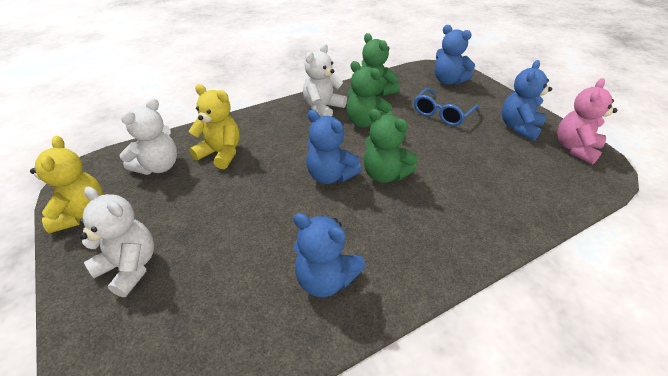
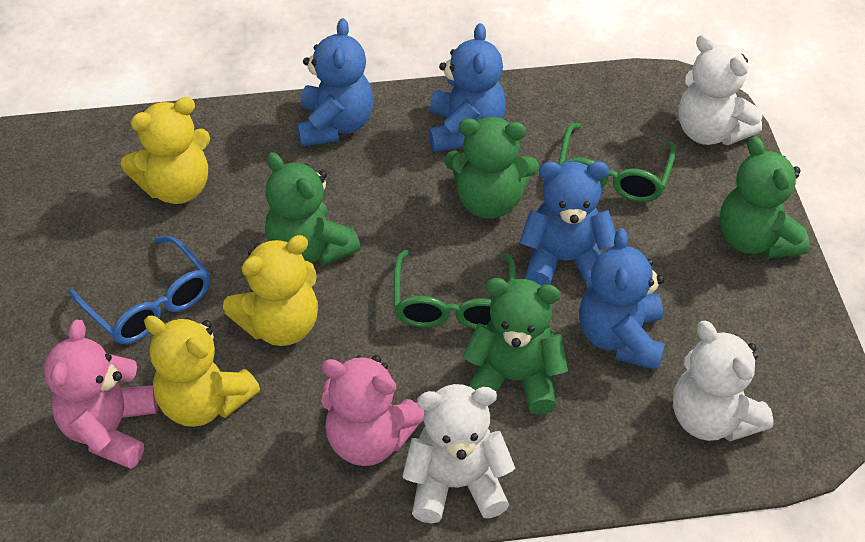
green glasses: 0 -> 2
green teddy bear: 3 -> 4
pink teddy bear: 1 -> 2
yellow teddy bear: 2 -> 3

